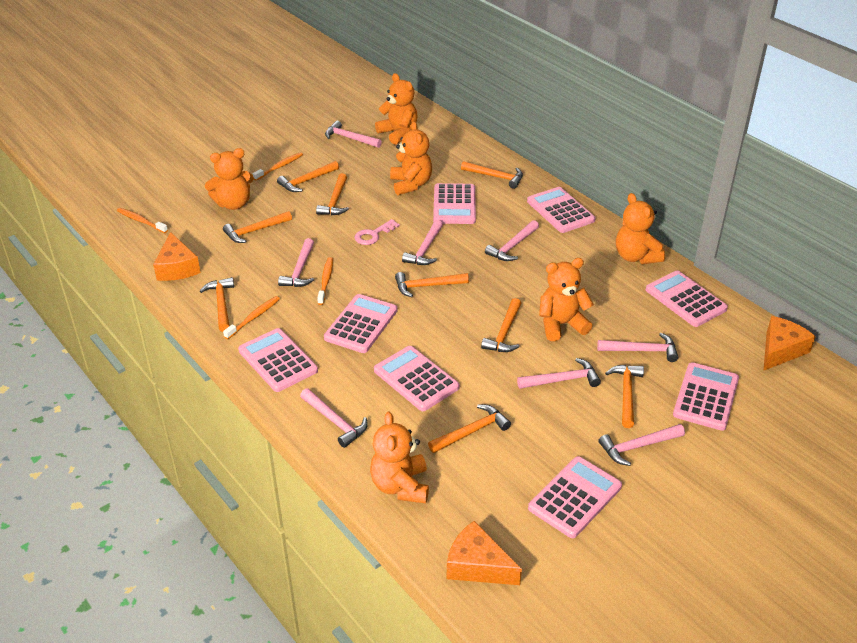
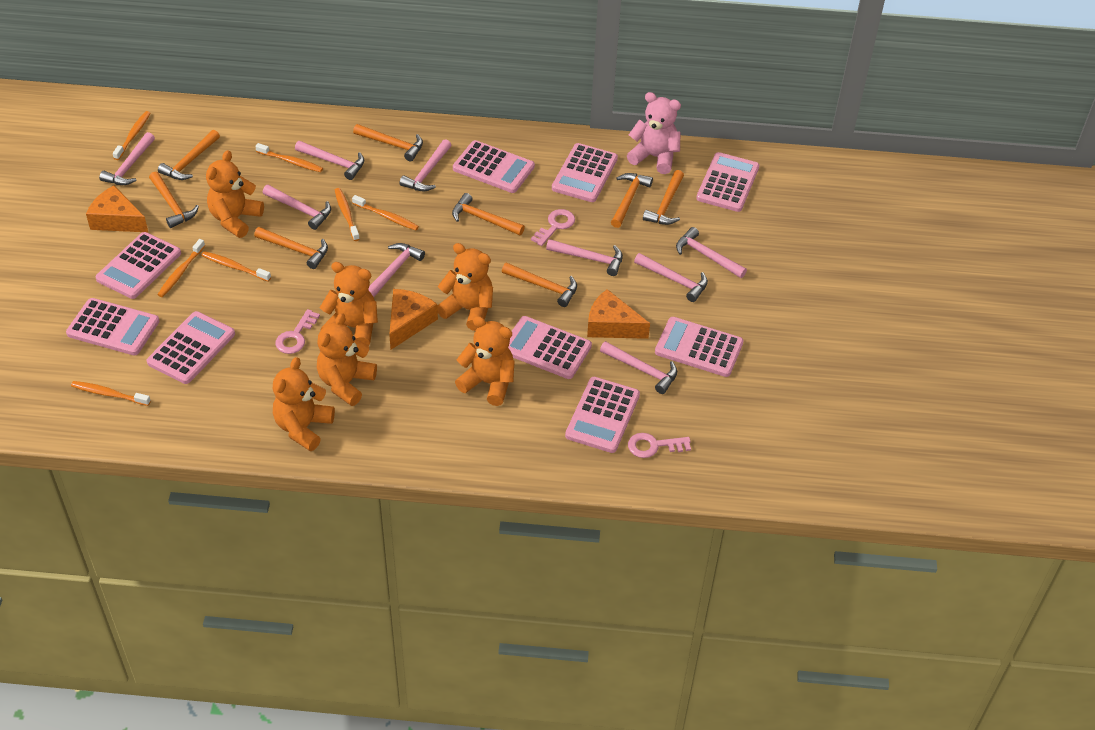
orange hammer: 9 -> 8
orange toothbrush: 4 -> 7
pink calculator: 8 -> 9
pink hammer: 8 -> 9
pink key: 1 -> 3
pink teddy bear: 0 -> 1

